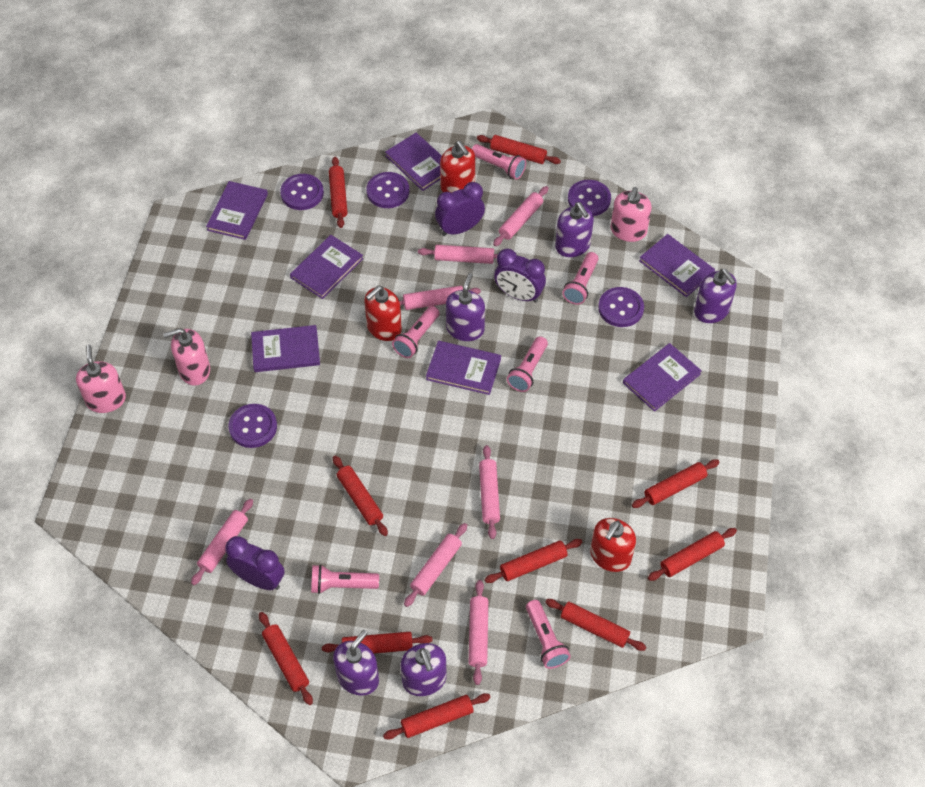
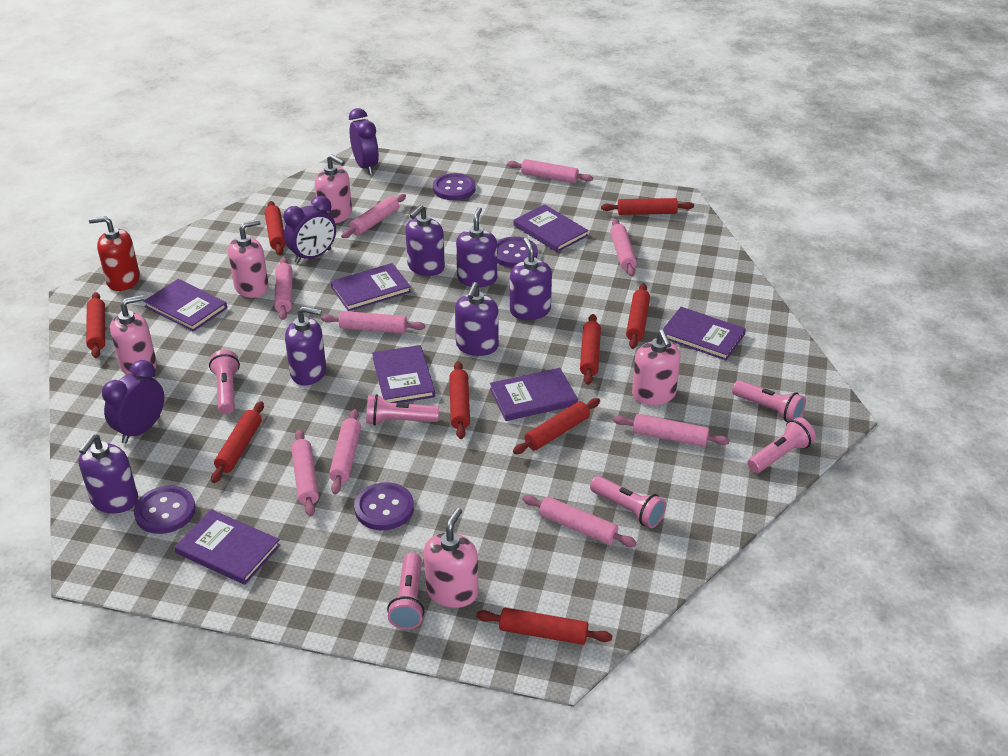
pink rolling pin: 7 -> 9
pink soap dispenser: 3 -> 5
purple button: 5 -> 4
purple soap dispenser: 5 -> 6
red rolling pin: 10 -> 9
red soap dispenser: 3 -> 1

